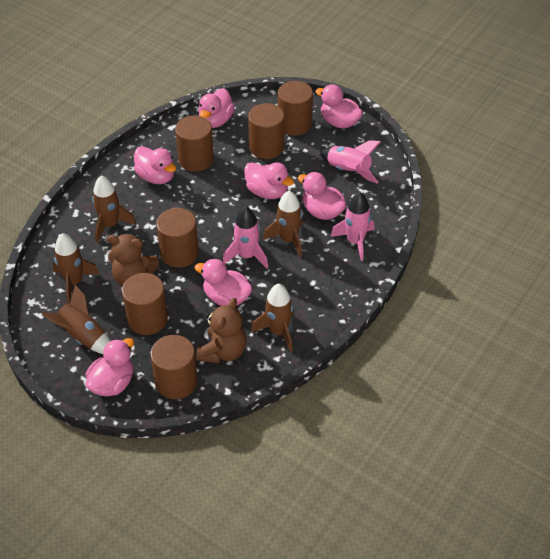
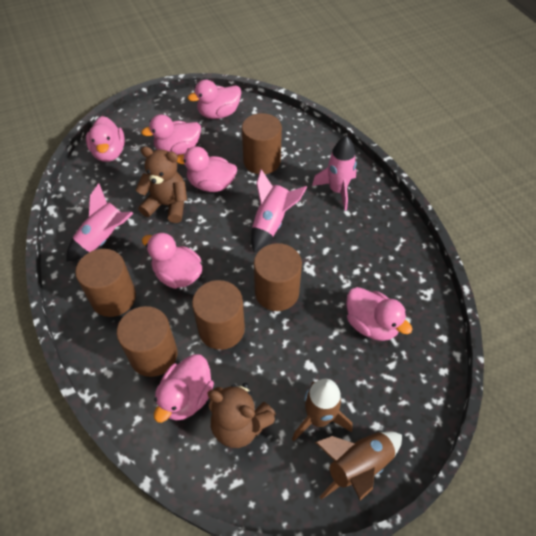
brown cylinder: 6 -> 5
brown rocket: 5 -> 2

